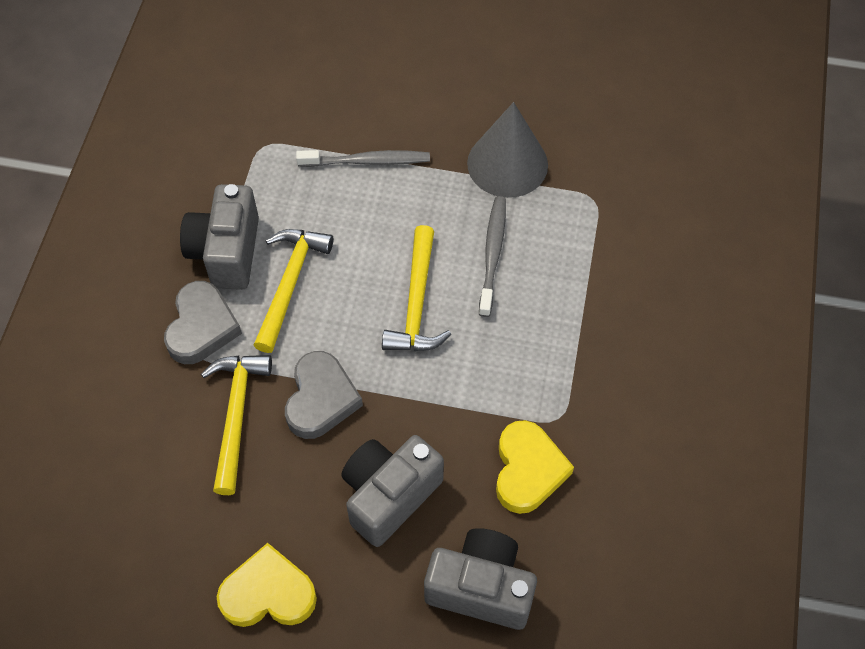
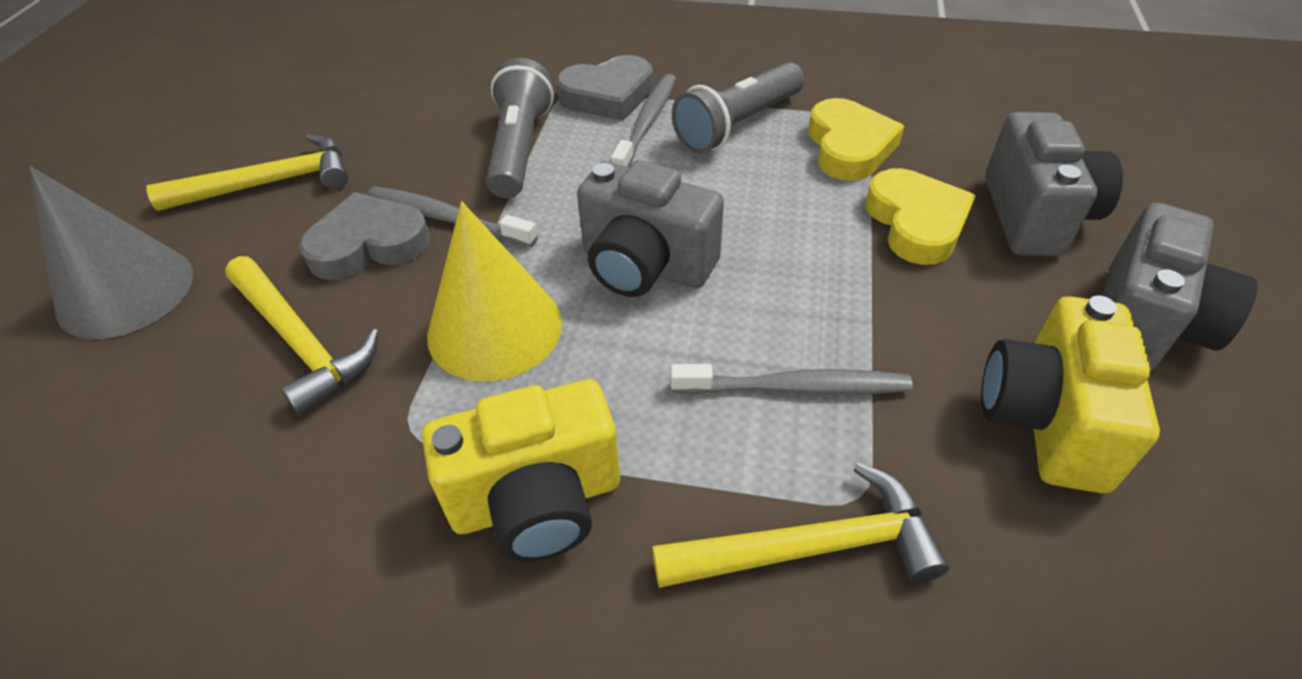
grey flashlight: 0 -> 2
grey toothbrush: 2 -> 3
yellow camera: 0 -> 2
yellow cone: 0 -> 1

